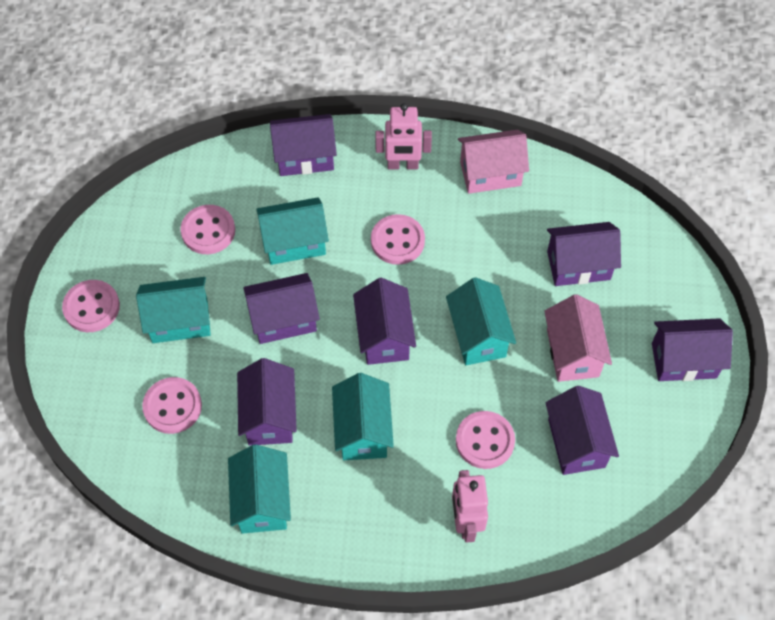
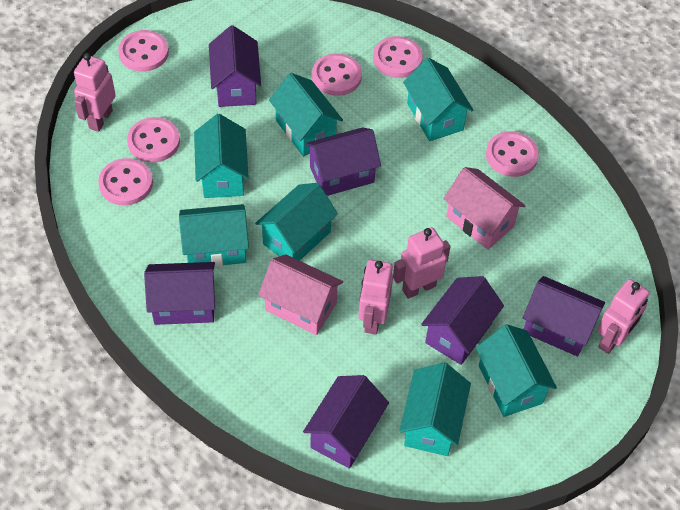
pink button: 5 -> 6
pink robot: 2 -> 4
purple house: 7 -> 6
turquoise house: 5 -> 7

